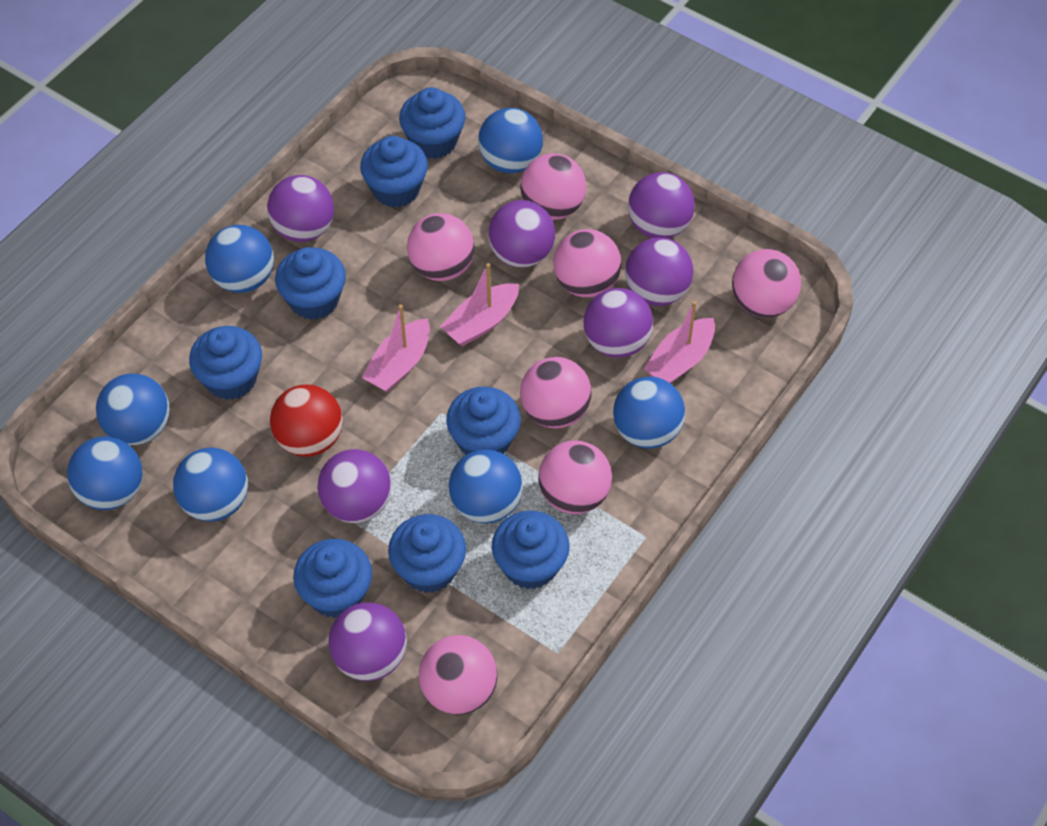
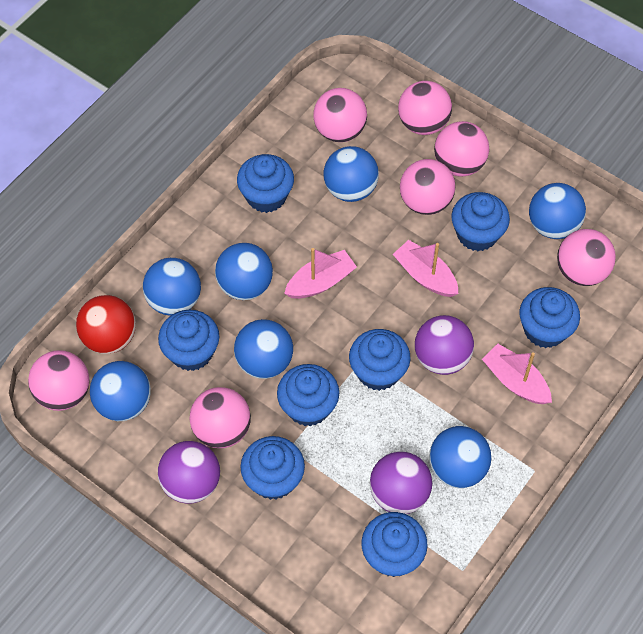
purple ball: 7 -> 3

